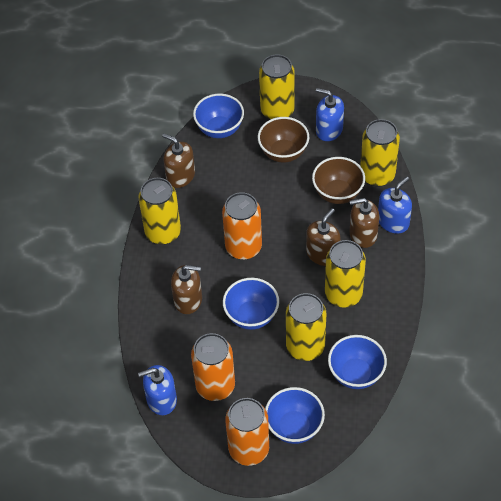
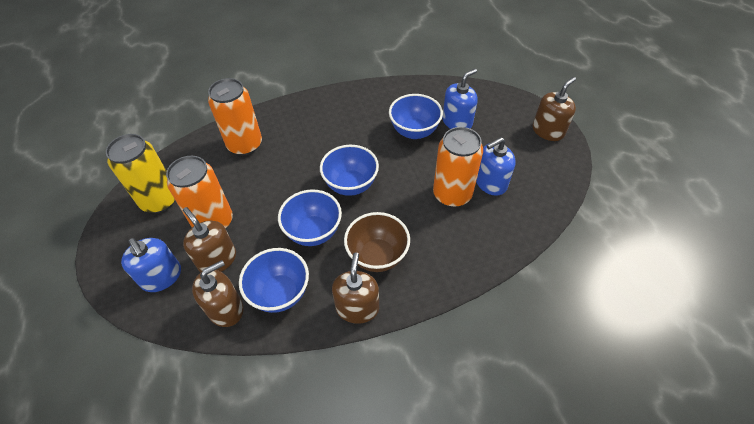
brown bowl: 2 -> 1
yellow can: 5 -> 1

